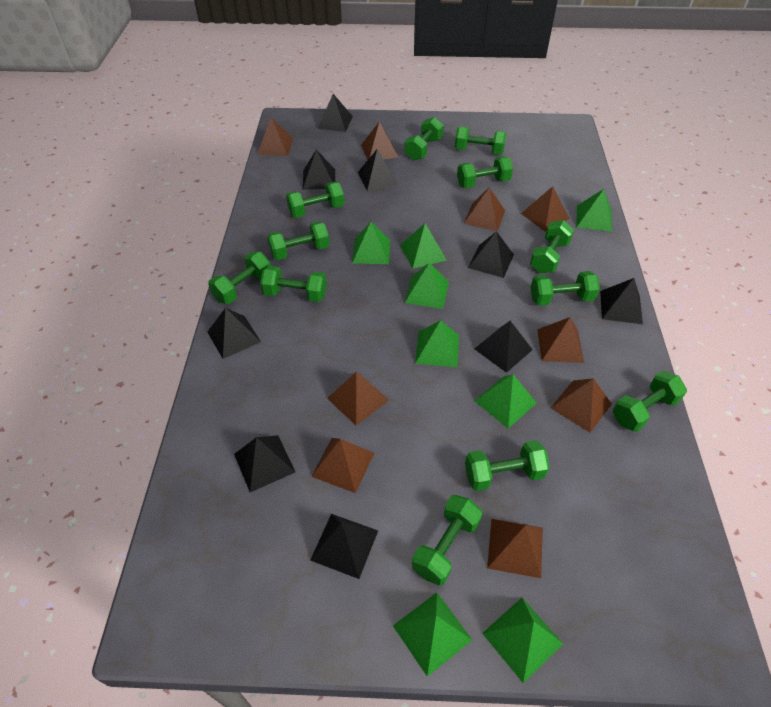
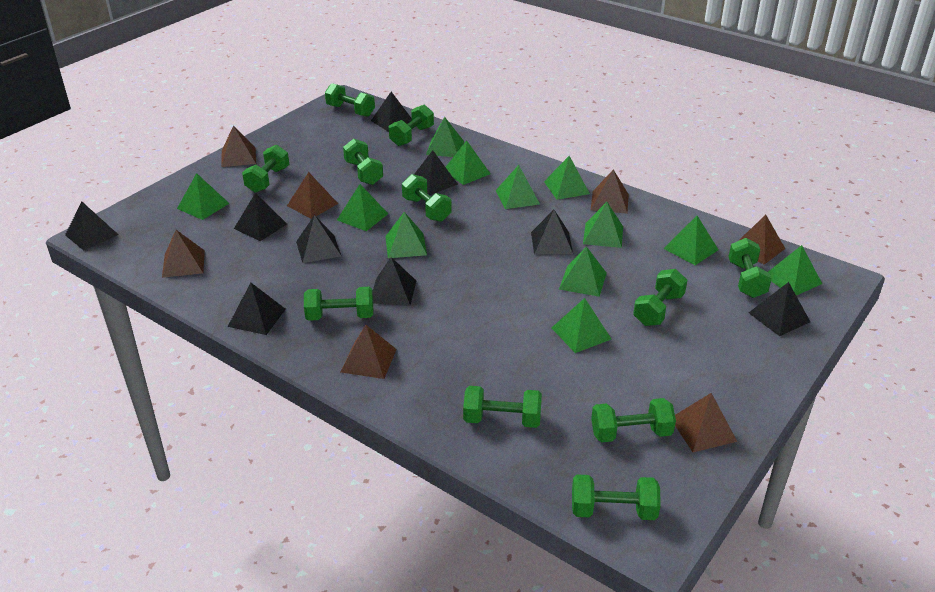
brown pyramid: 9 -> 7
green dumbbell: 12 -> 11
green pyramid: 8 -> 12

